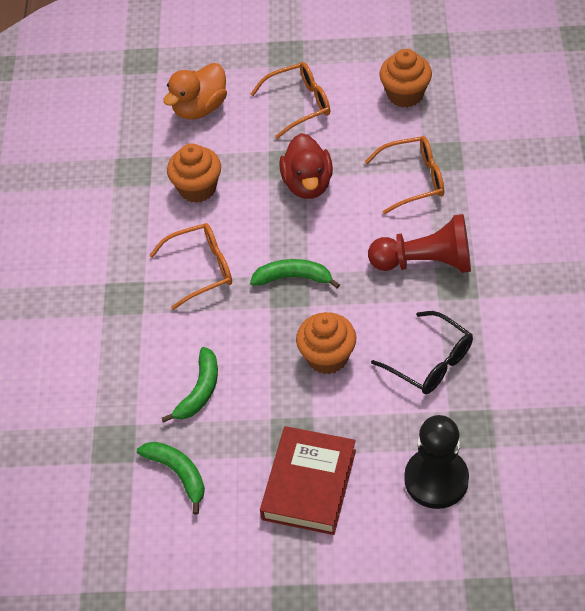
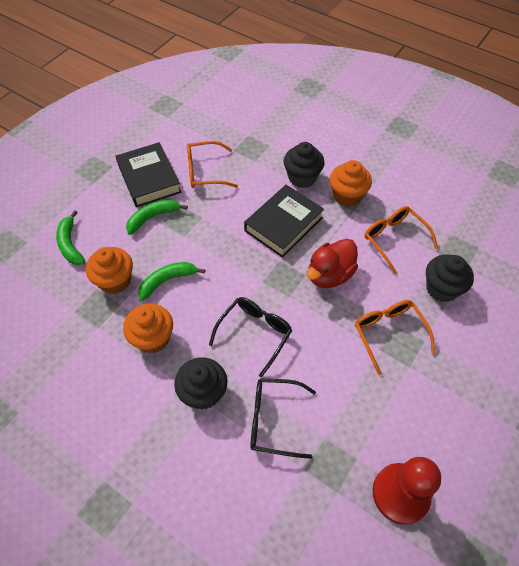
black book: 0 -> 2
black cupcake: 0 -> 3
black glasses: 1 -> 2
black pawn: 1 -> 0
orange duck: 1 -> 0
red book: 1 -> 0

